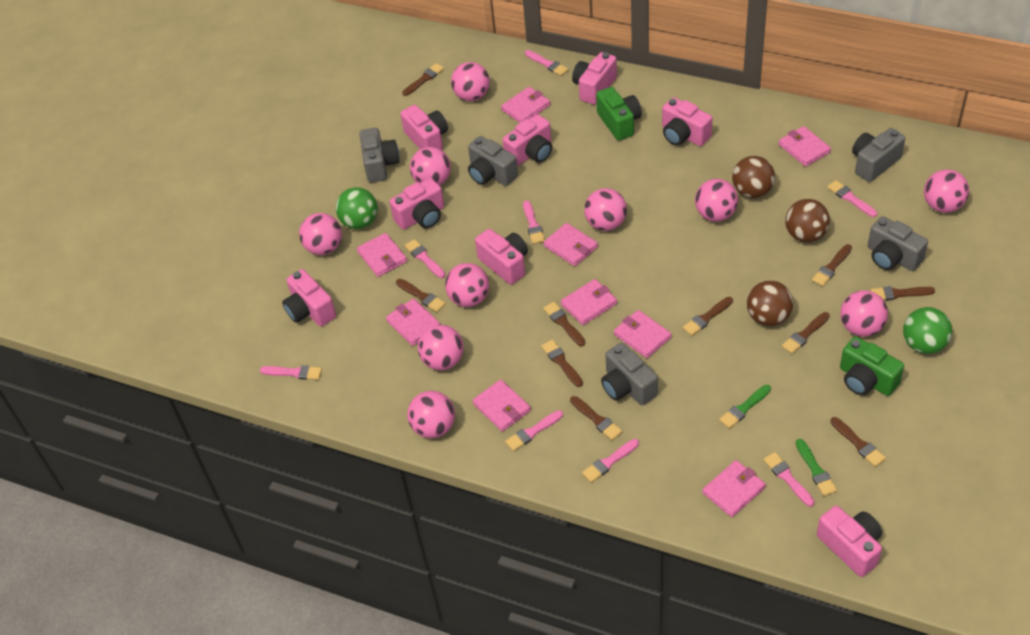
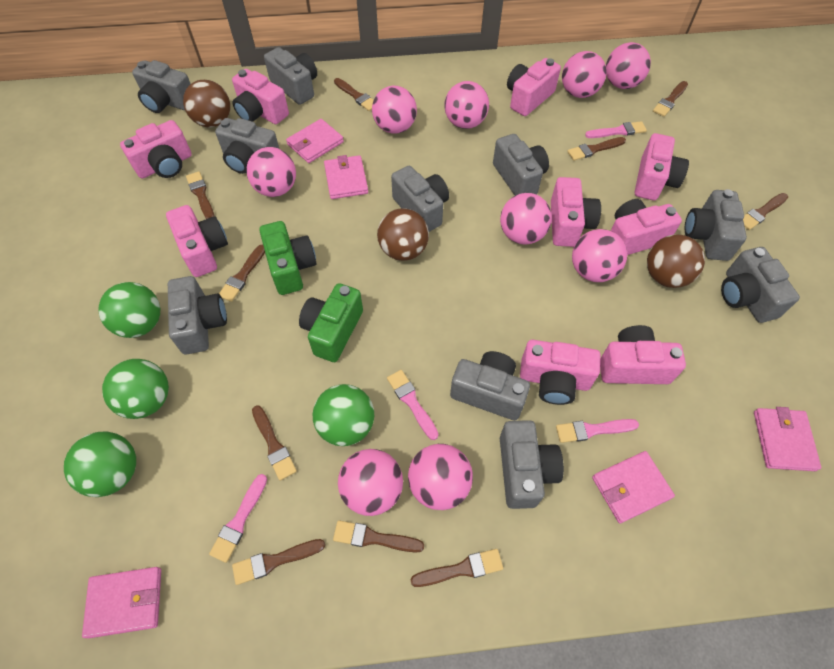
green ball: 2 -> 4
green brush: 2 -> 0
grey camera: 5 -> 10
pink ball: 10 -> 9
pink brush: 8 -> 4
pink camera: 8 -> 9
pink wallet: 9 -> 5

